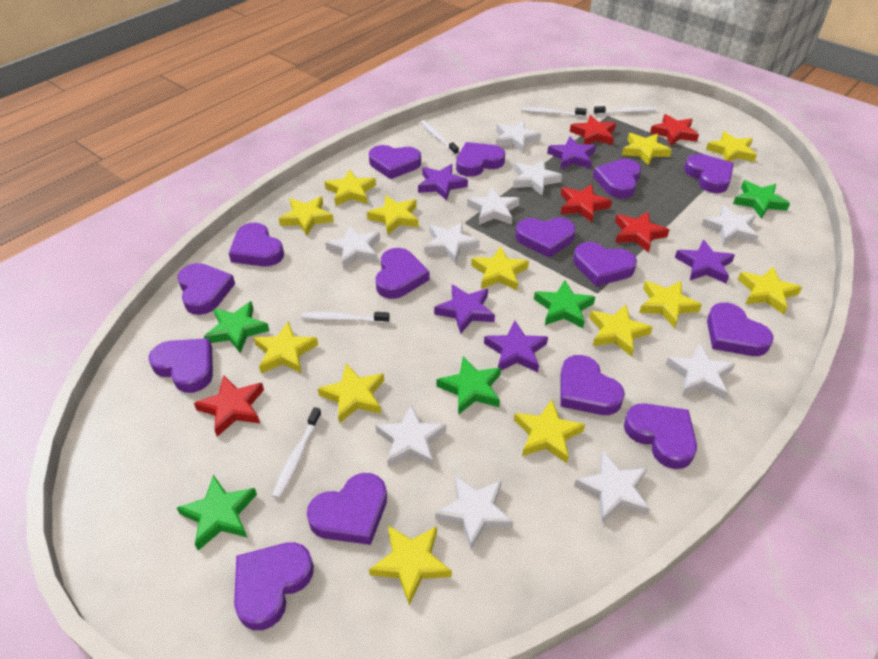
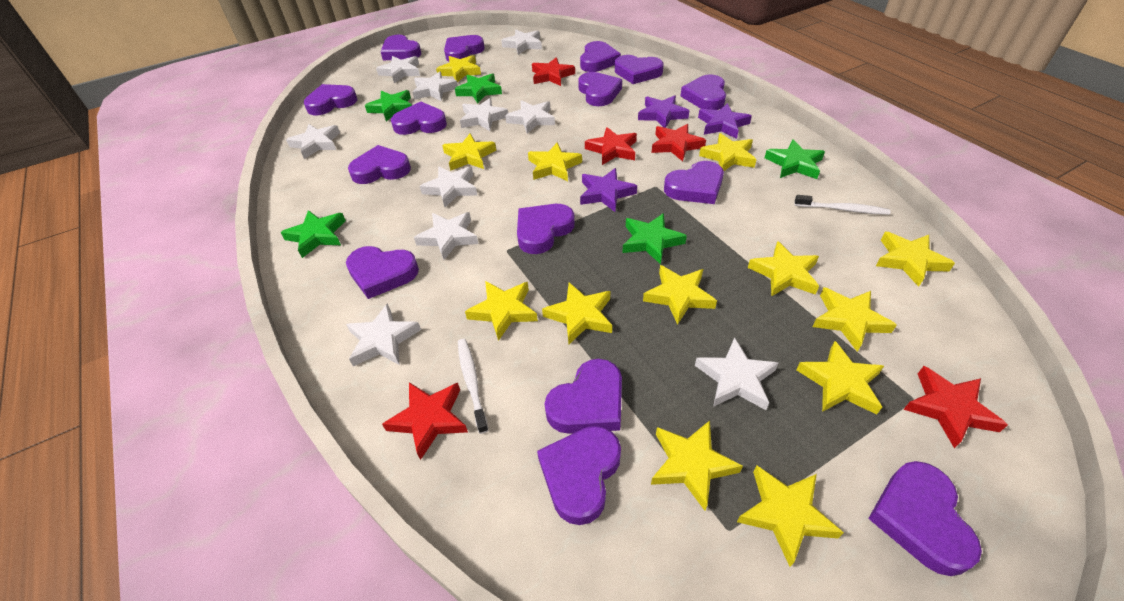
purple star: 5 -> 3
white toothbrush: 5 -> 2

